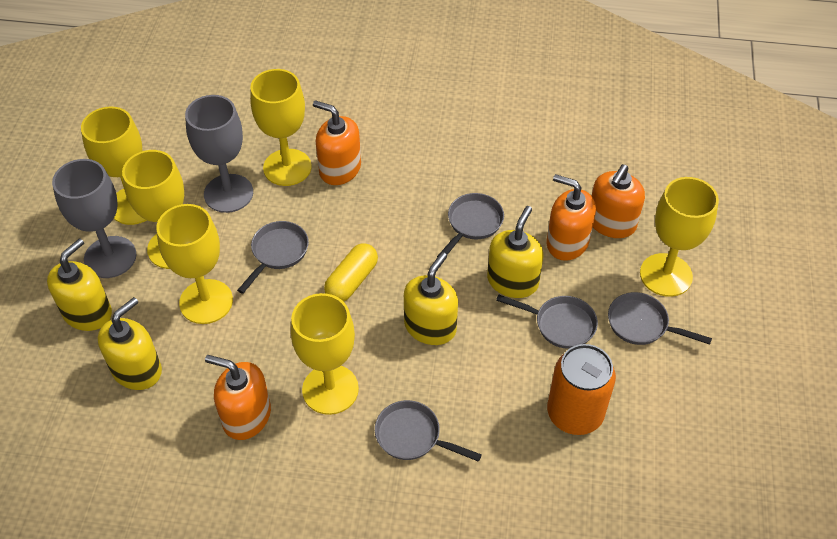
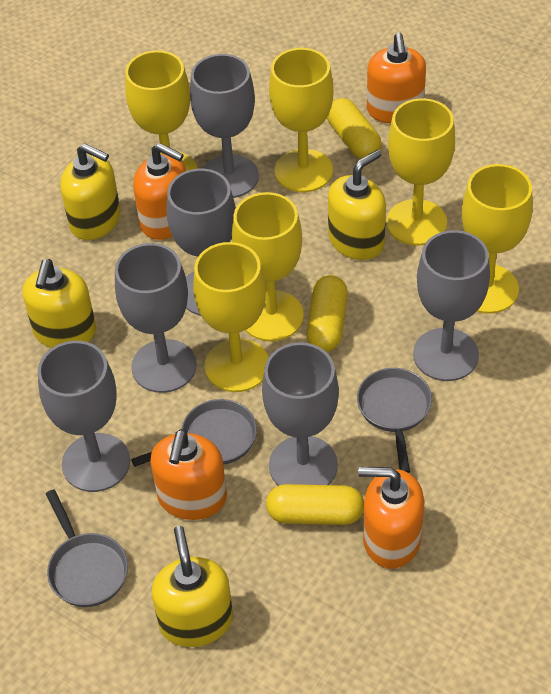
grey goblet: 2 -> 6
grey pan: 5 -> 3
orange can: 1 -> 0
yellow capsule: 1 -> 3

